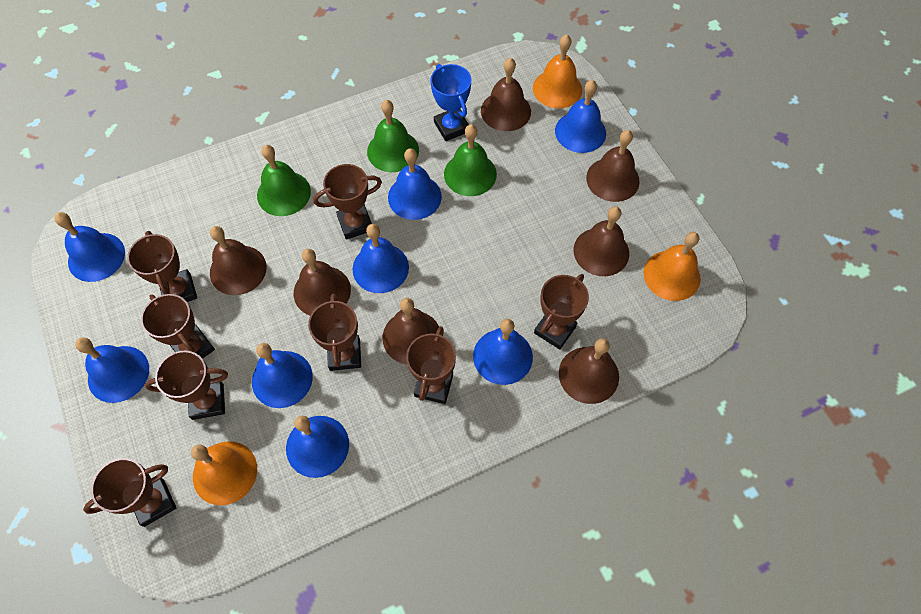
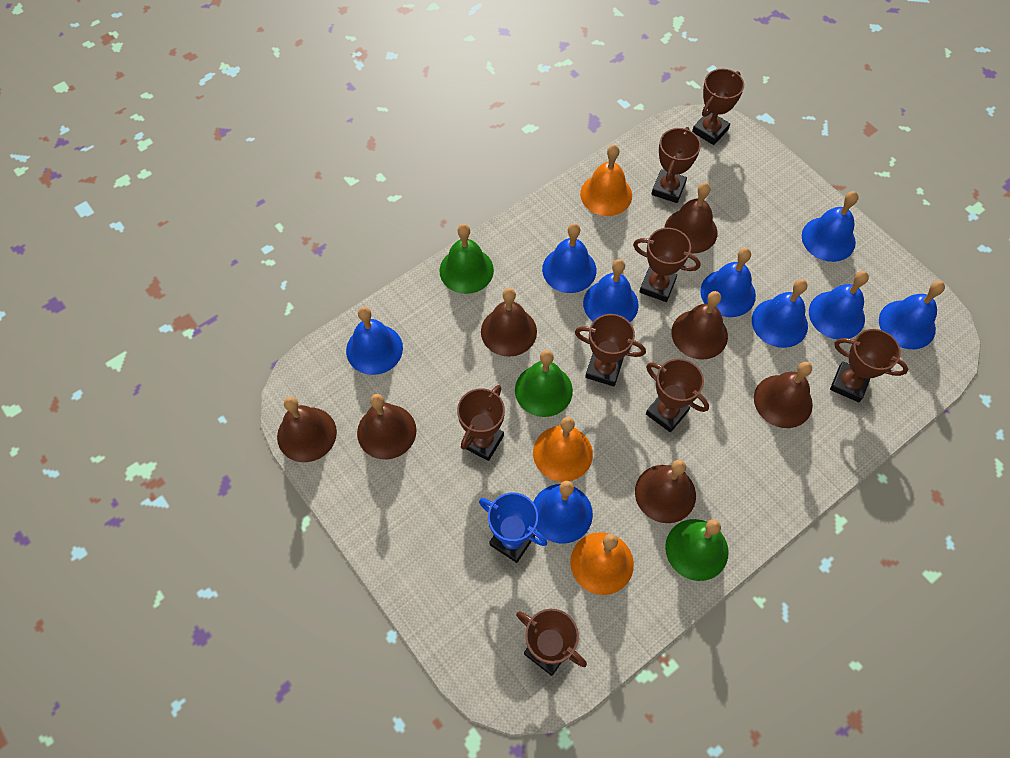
blue bell: 8 -> 9

